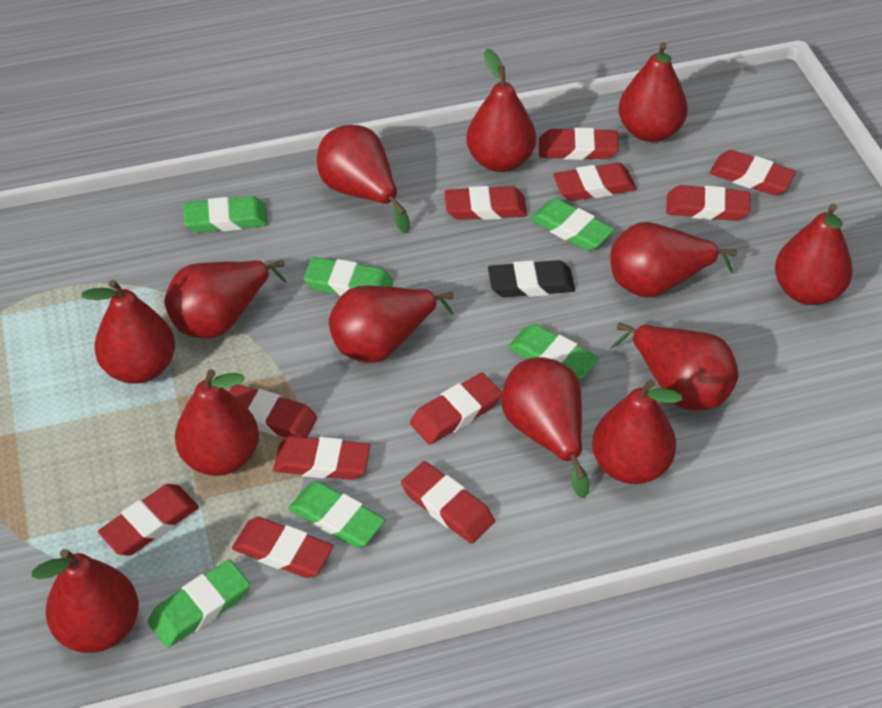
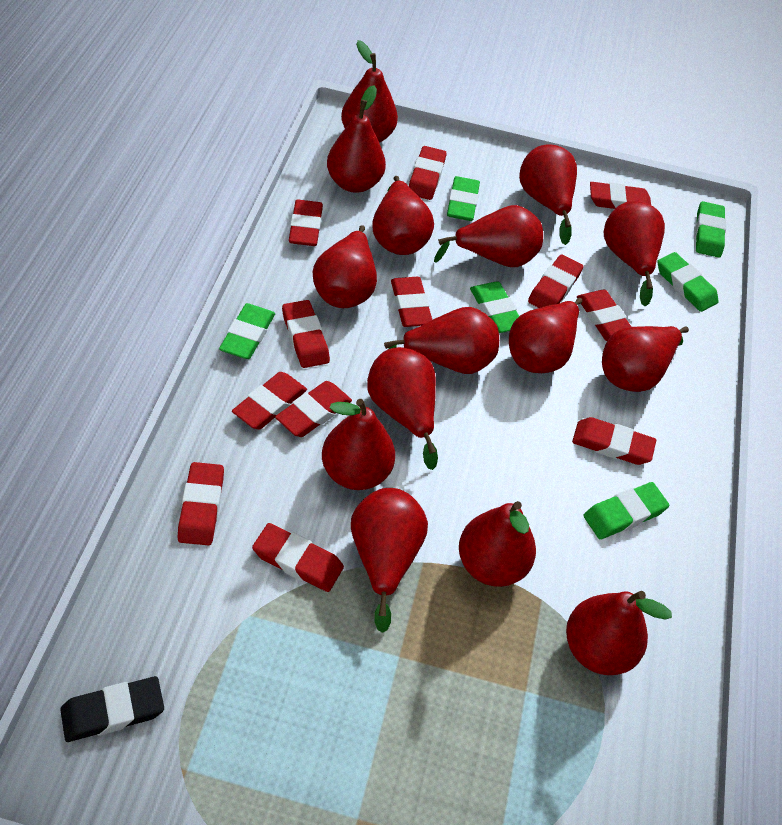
red eraser: 11 -> 12
red pear: 13 -> 15

